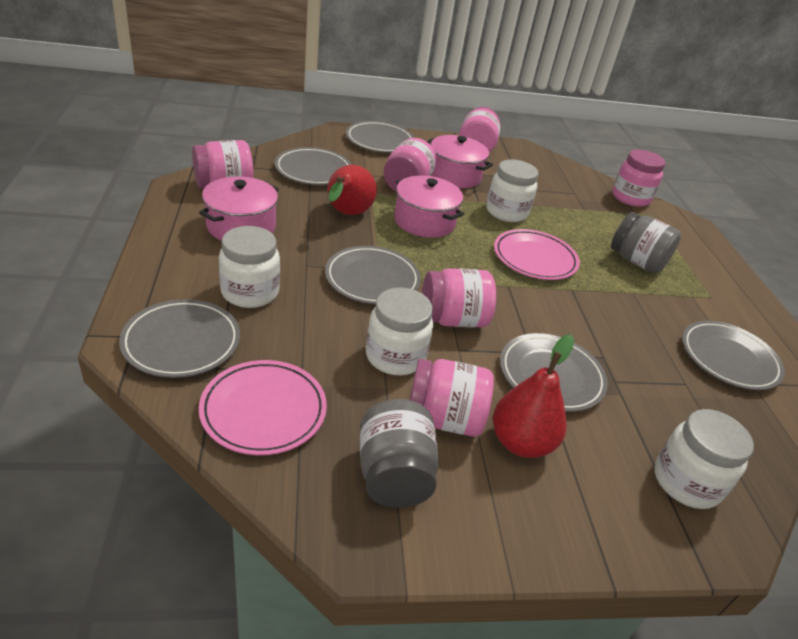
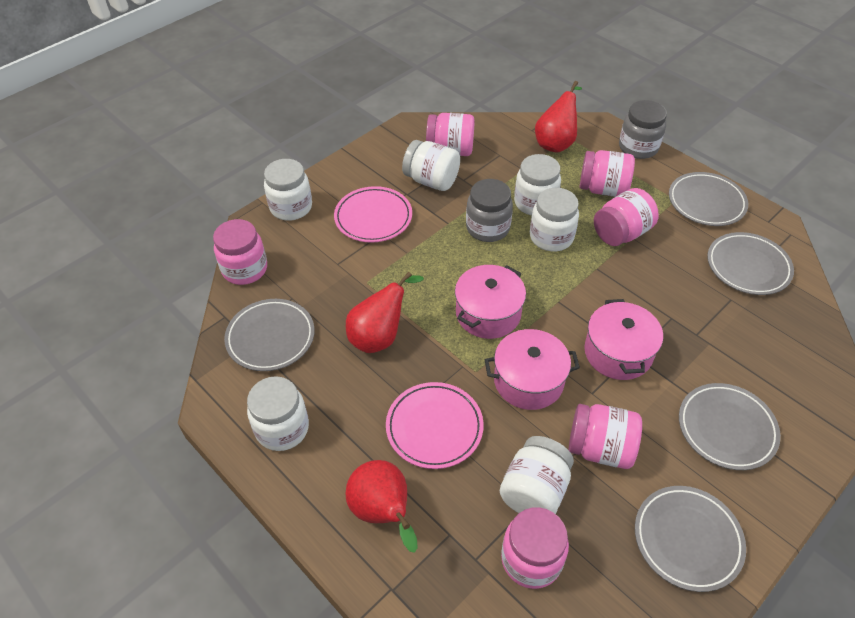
grey plate: 6 -> 5
red pear: 2 -> 3
white jar: 4 -> 6

